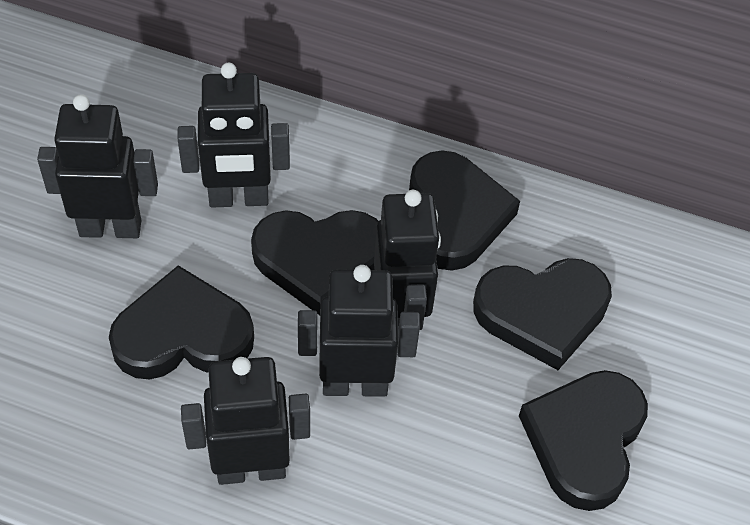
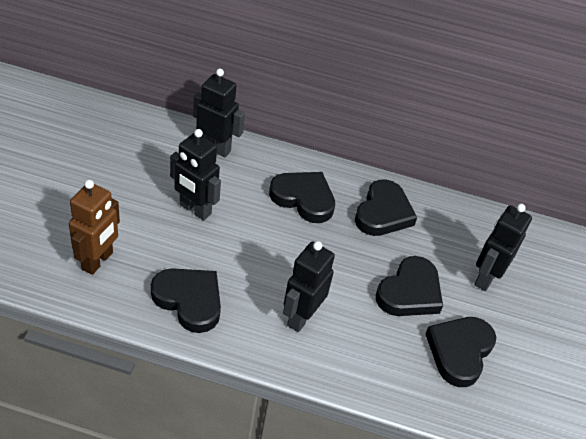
black robot: 5 -> 4
brown robot: 0 -> 1

